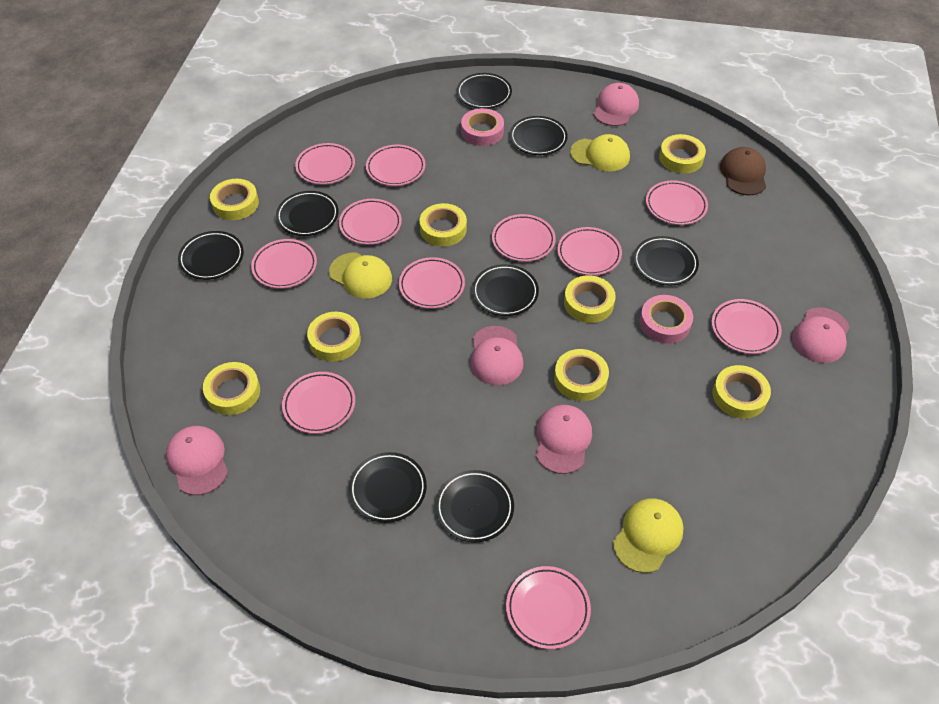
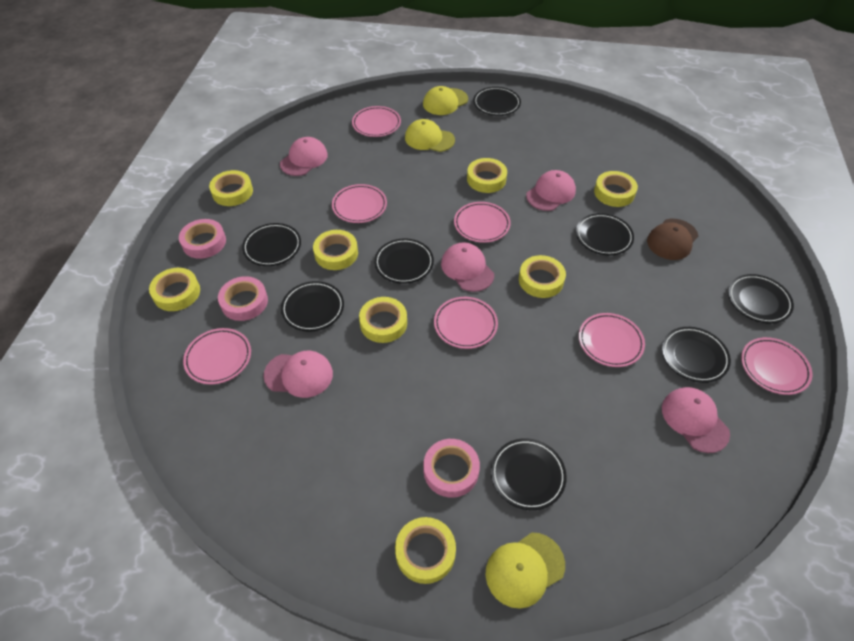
pink plate: 11 -> 7
pink tape: 2 -> 3

